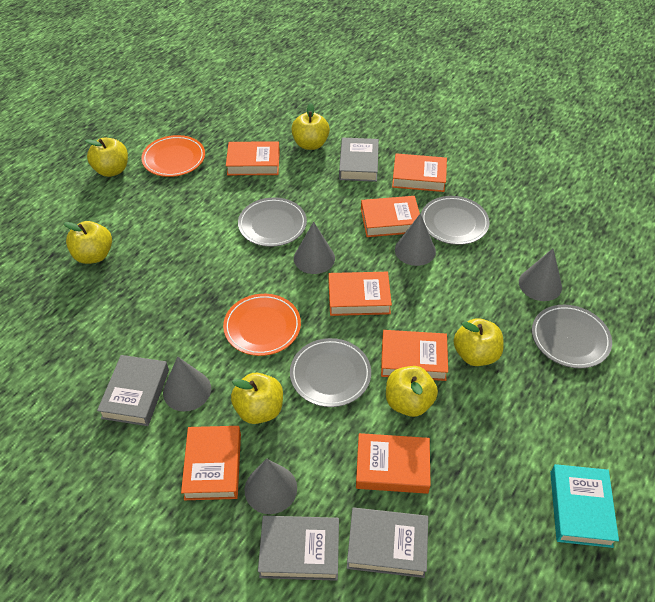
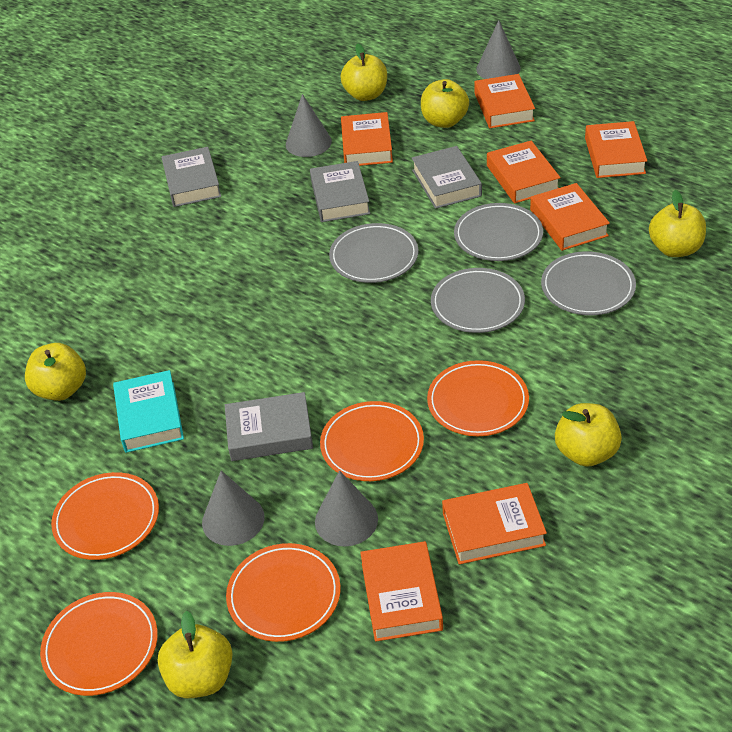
grey cone: 5 -> 4
orange plate: 2 -> 5

